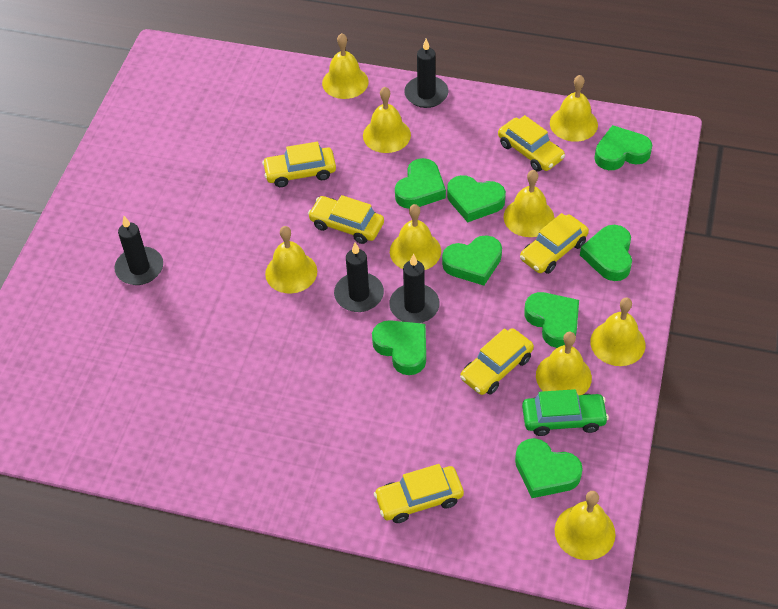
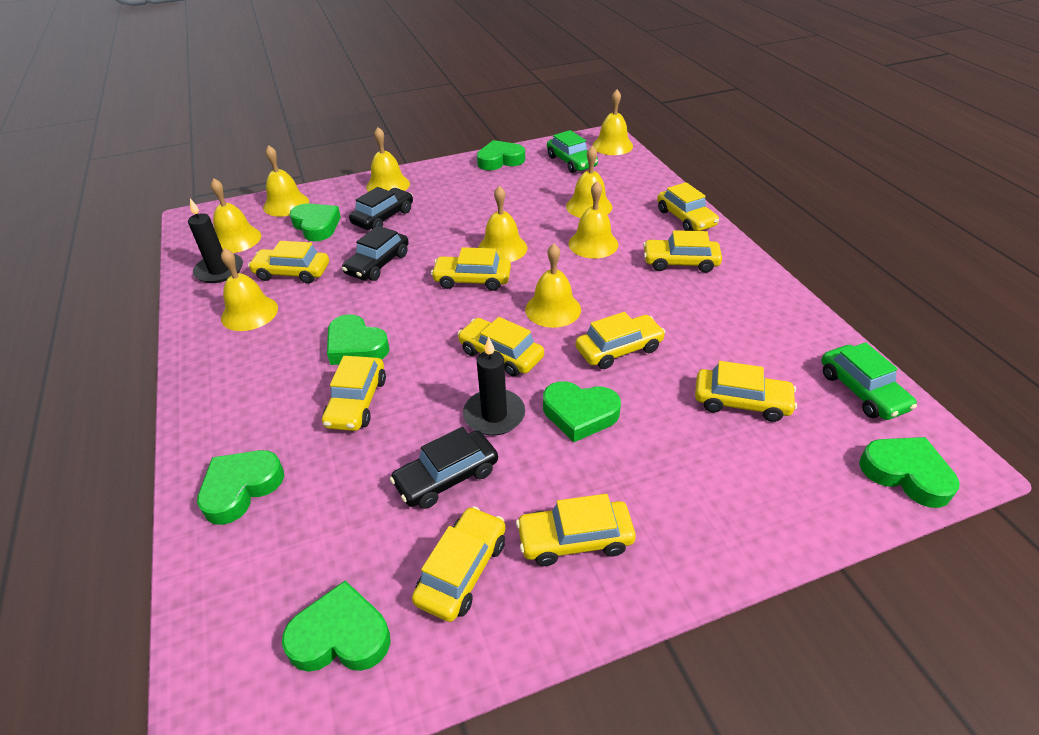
black candle: 4 -> 2
black car: 0 -> 3
green car: 1 -> 2
green heart: 8 -> 7
yellow car: 6 -> 10

